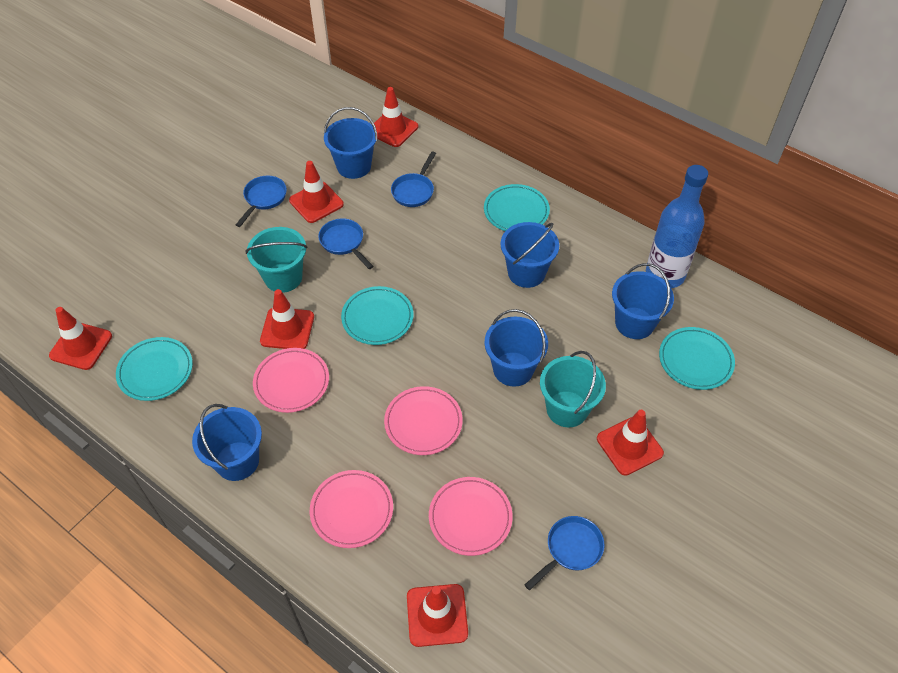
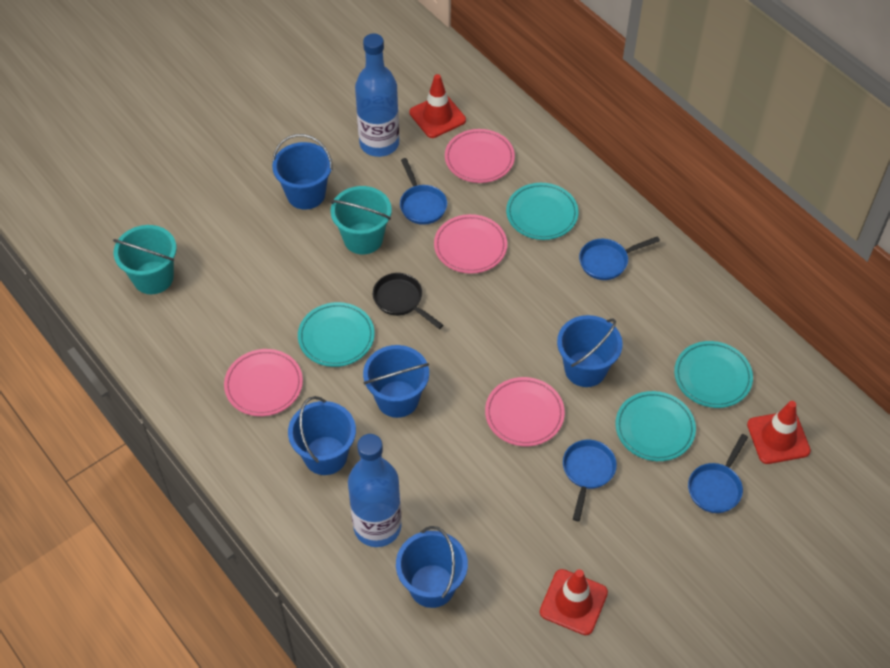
black pan: 0 -> 1
blue bottle: 1 -> 2
red traffic cone: 6 -> 3

